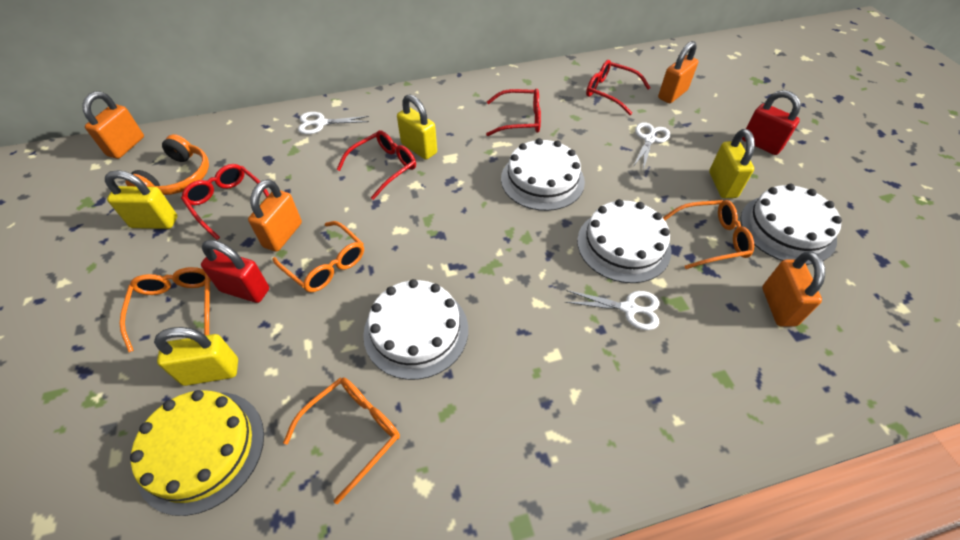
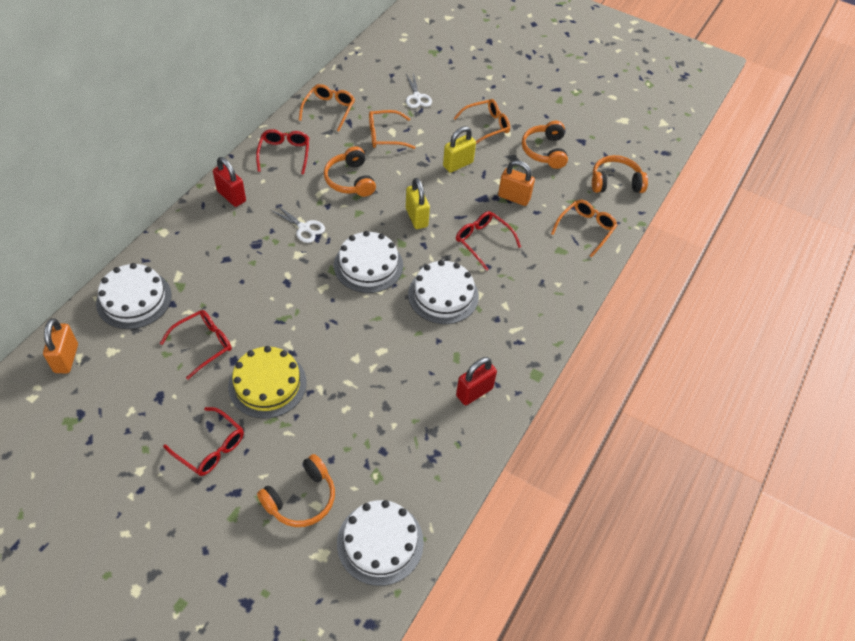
orange headphones: 1 -> 4
orange padlock: 4 -> 2
white scissors: 3 -> 2
yellow padlock: 4 -> 2

